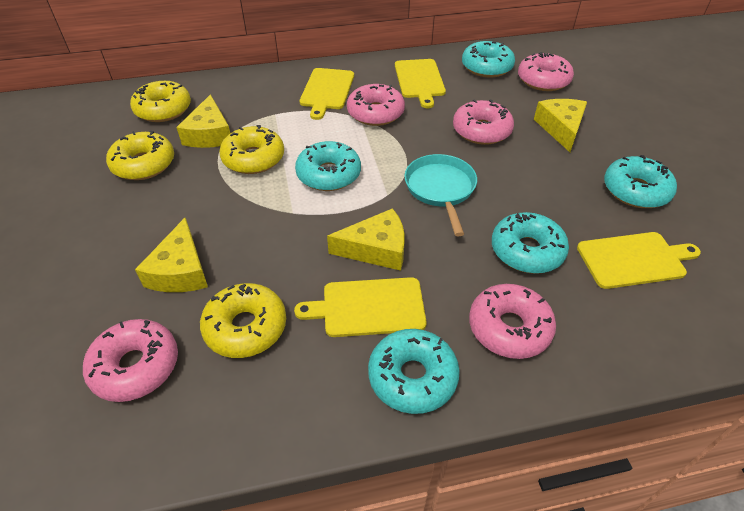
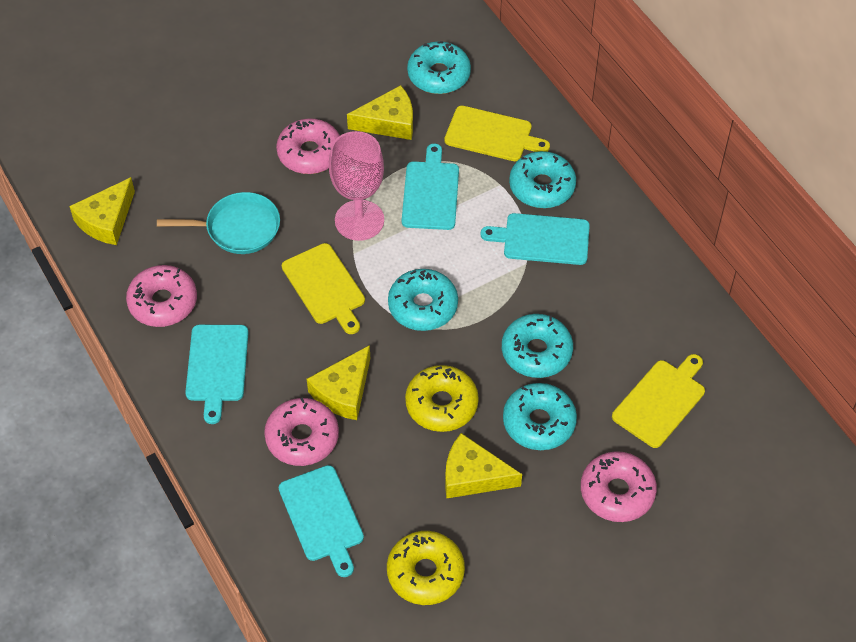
pink donut: 5 -> 4
pink goblet: 0 -> 1
turquoise cutting board: 0 -> 4
yellow cutting board: 4 -> 3
yellow donut: 4 -> 2

